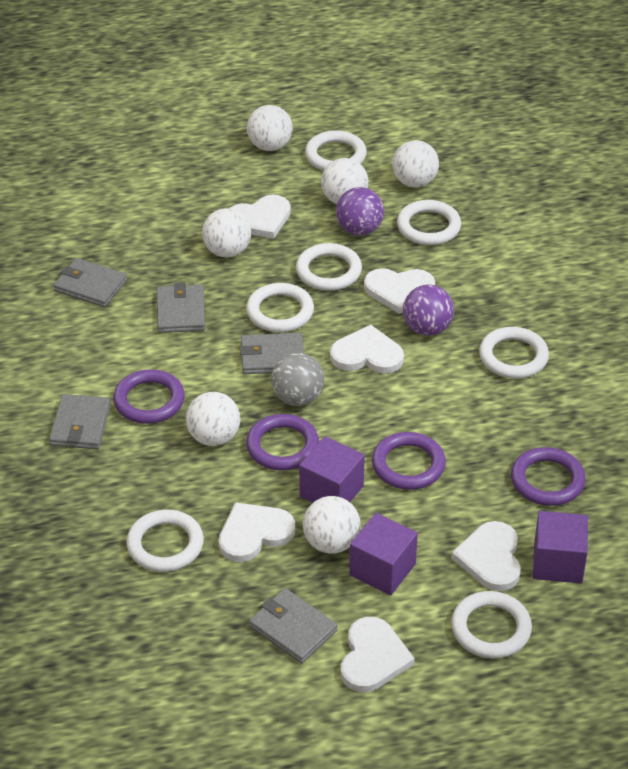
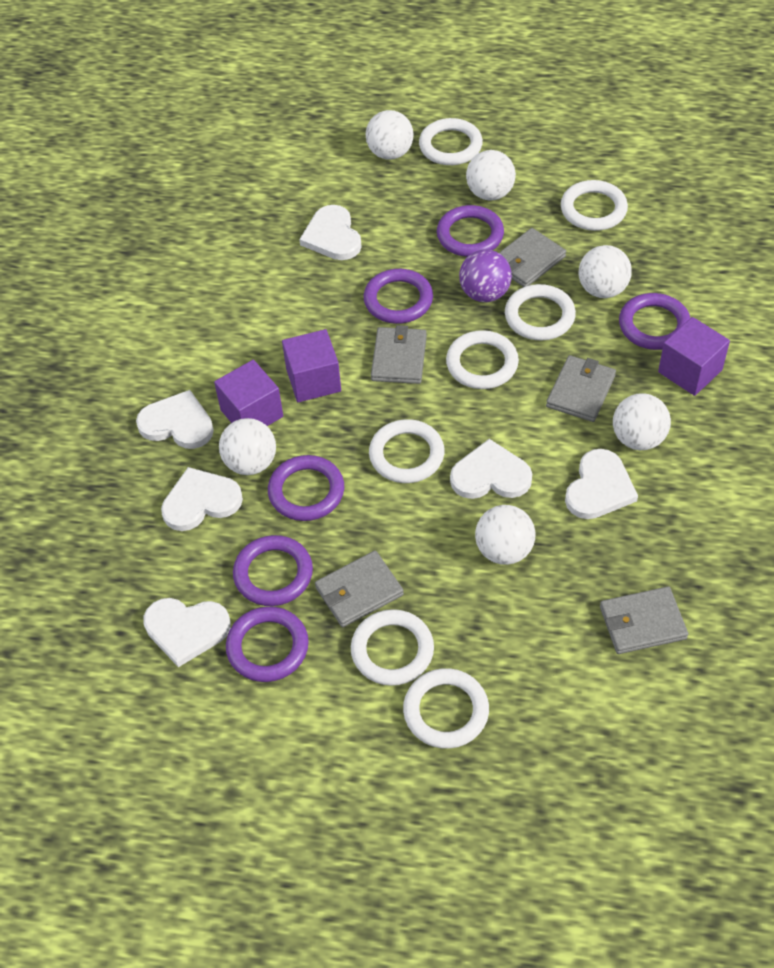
grey ball: 1 -> 0
purple ball: 2 -> 1
purple ring: 4 -> 6

